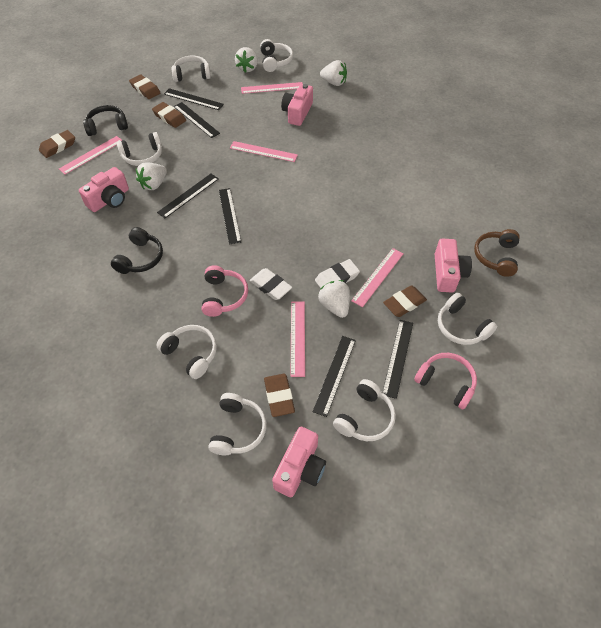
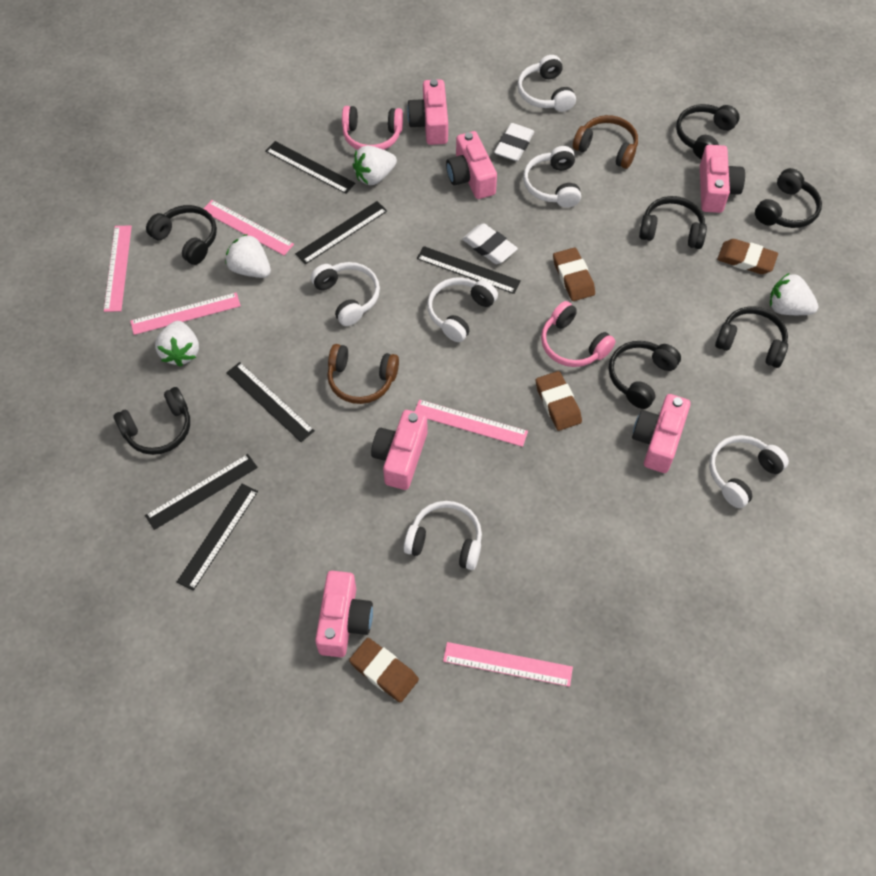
black headphones: 2 -> 7
brown eraser: 5 -> 4
brown headphones: 1 -> 2
pink camera: 4 -> 6
white headphones: 7 -> 6

